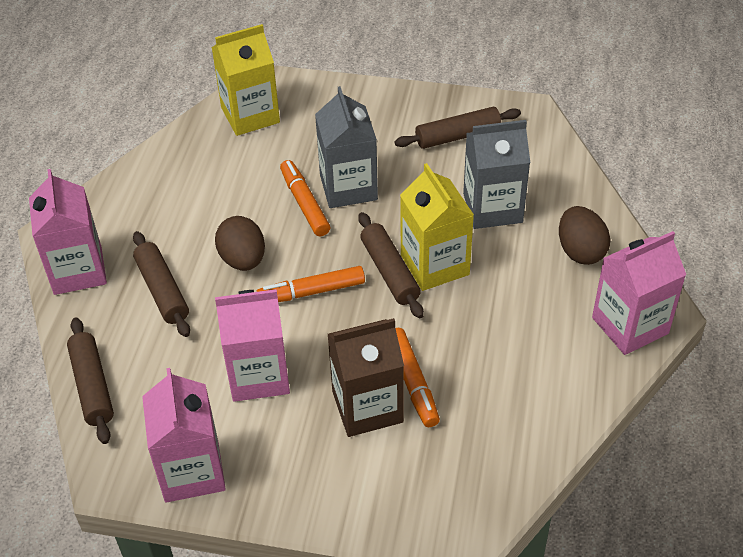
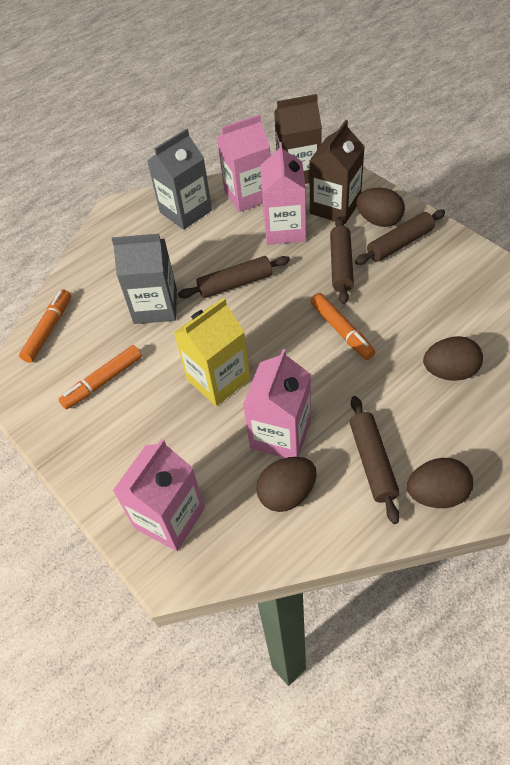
brown carton: 1 -> 2
brown egg: 2 -> 4
yellow carton: 2 -> 1

